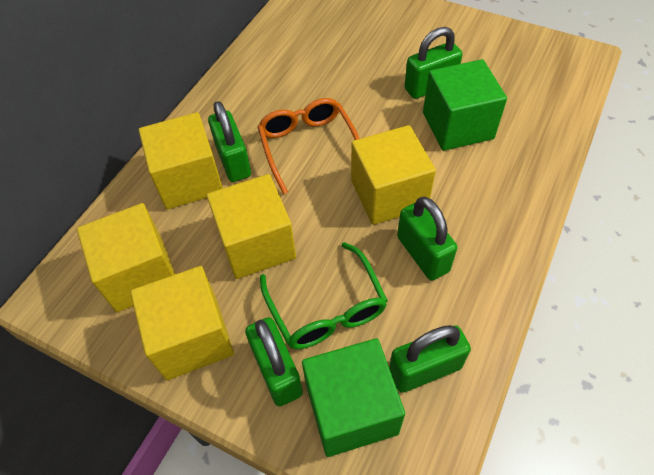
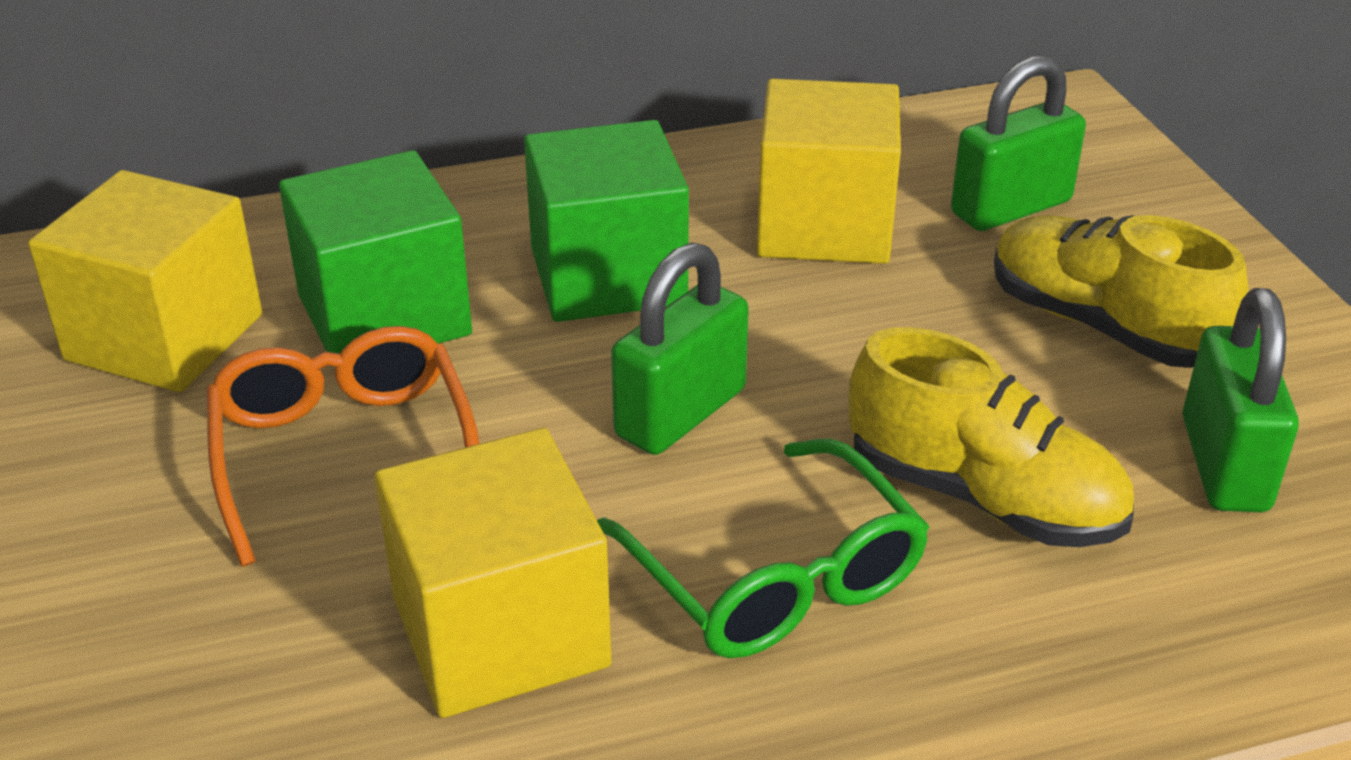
green padlock: 5 -> 3
yellow cube: 5 -> 3
yellow shoe: 0 -> 2

